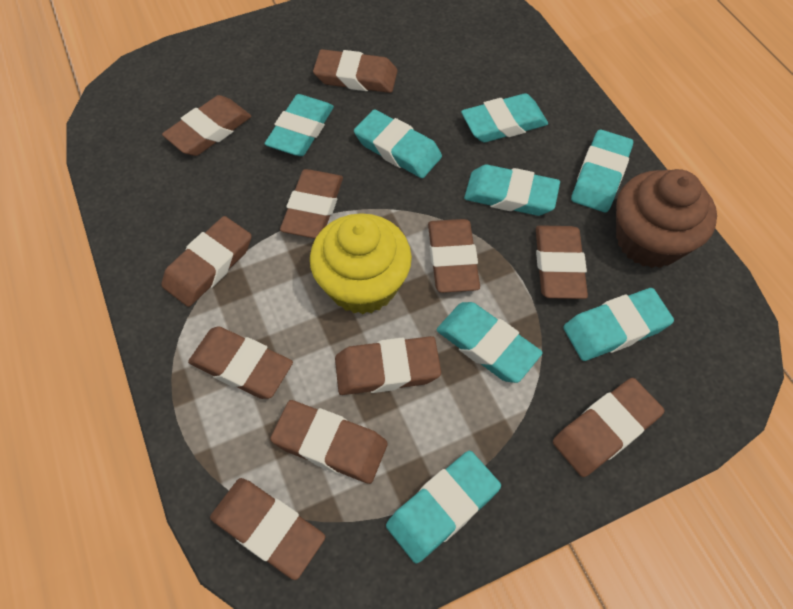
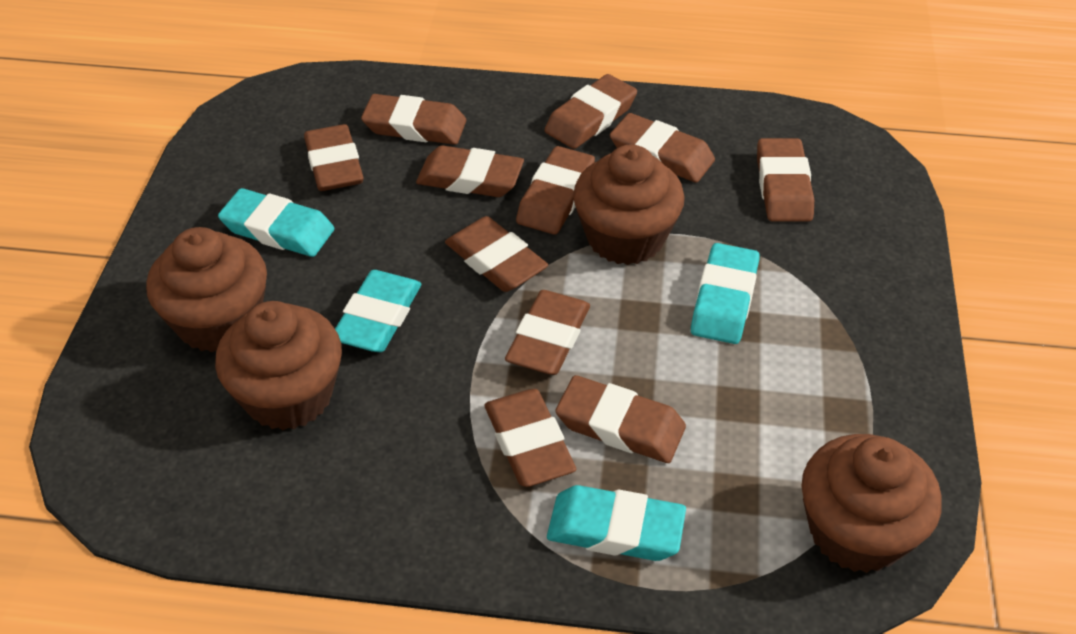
brown cupcake: 1 -> 4
turquoise eraser: 8 -> 4
yellow cupcake: 1 -> 0

